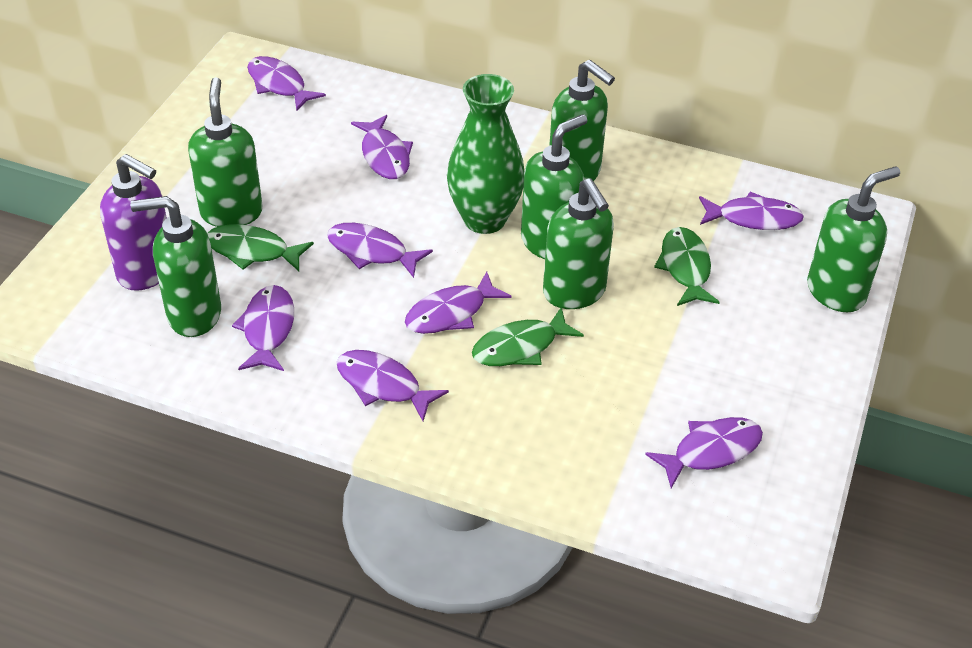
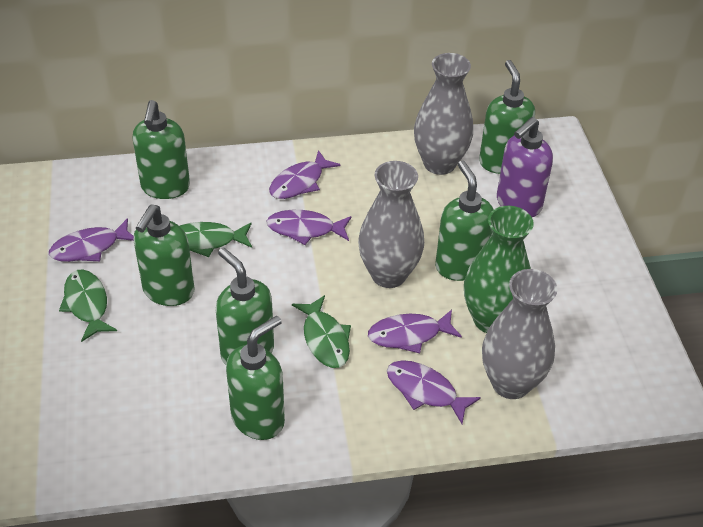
grey vase: 0 -> 3
purple fish: 8 -> 5

